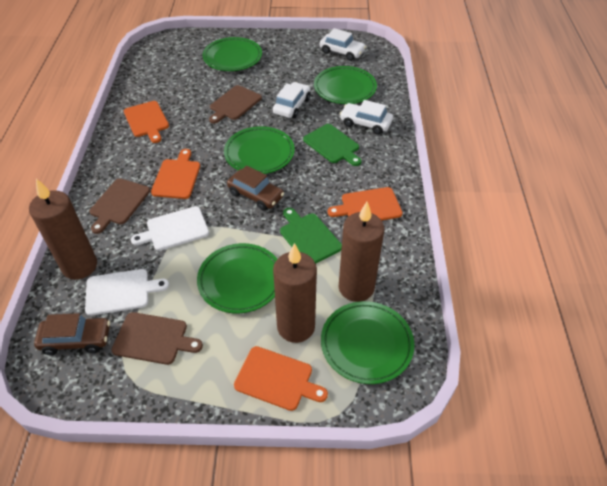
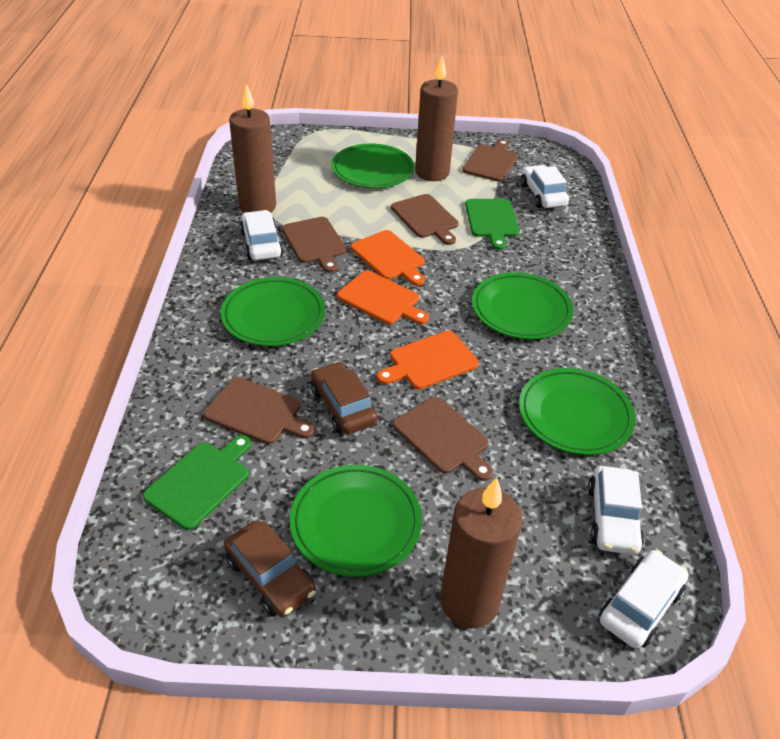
brown cutting board: 3 -> 5
orange cutting board: 4 -> 3
white car: 3 -> 4
white cutting board: 2 -> 0

